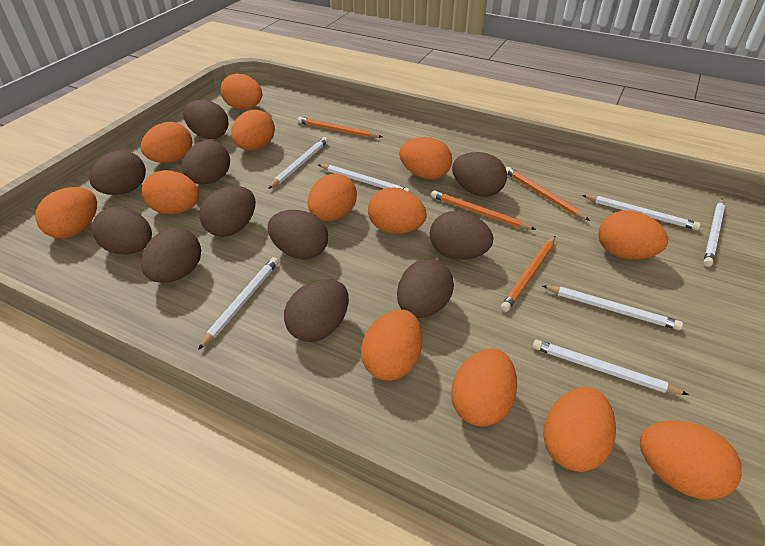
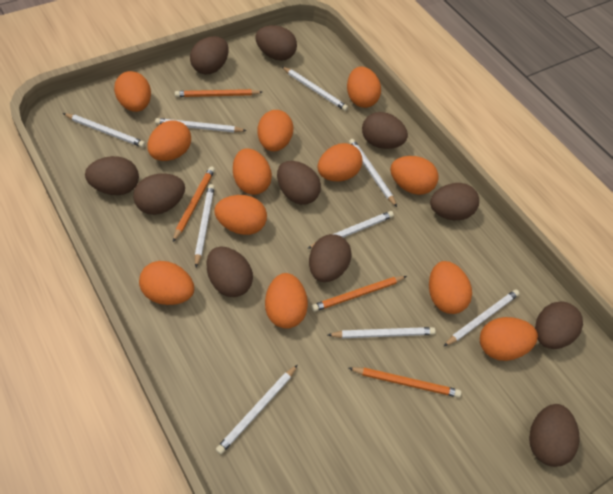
orange egg: 13 -> 12
white pencil: 7 -> 9

